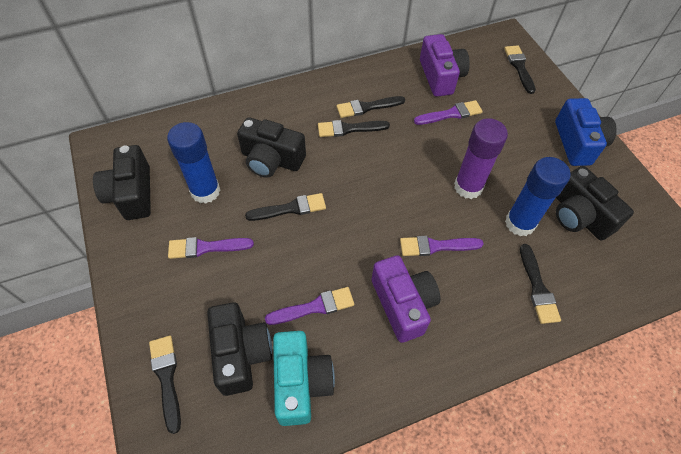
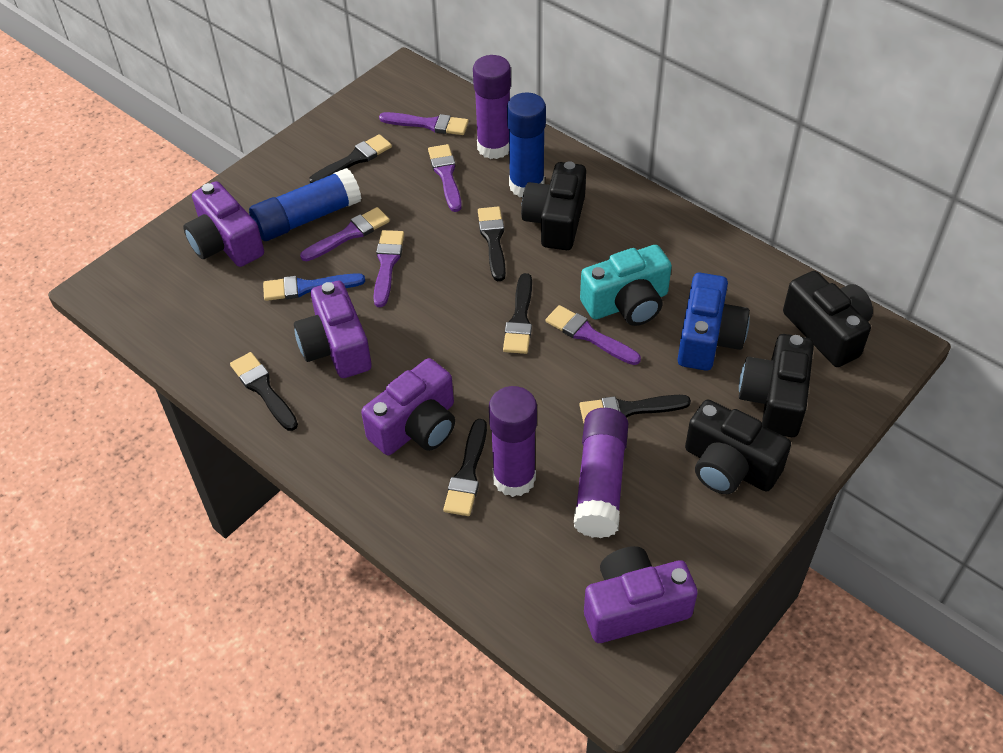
blue brush: 0 -> 1
purple brush: 4 -> 5
purple camera: 2 -> 4
purple glue stick: 1 -> 3

